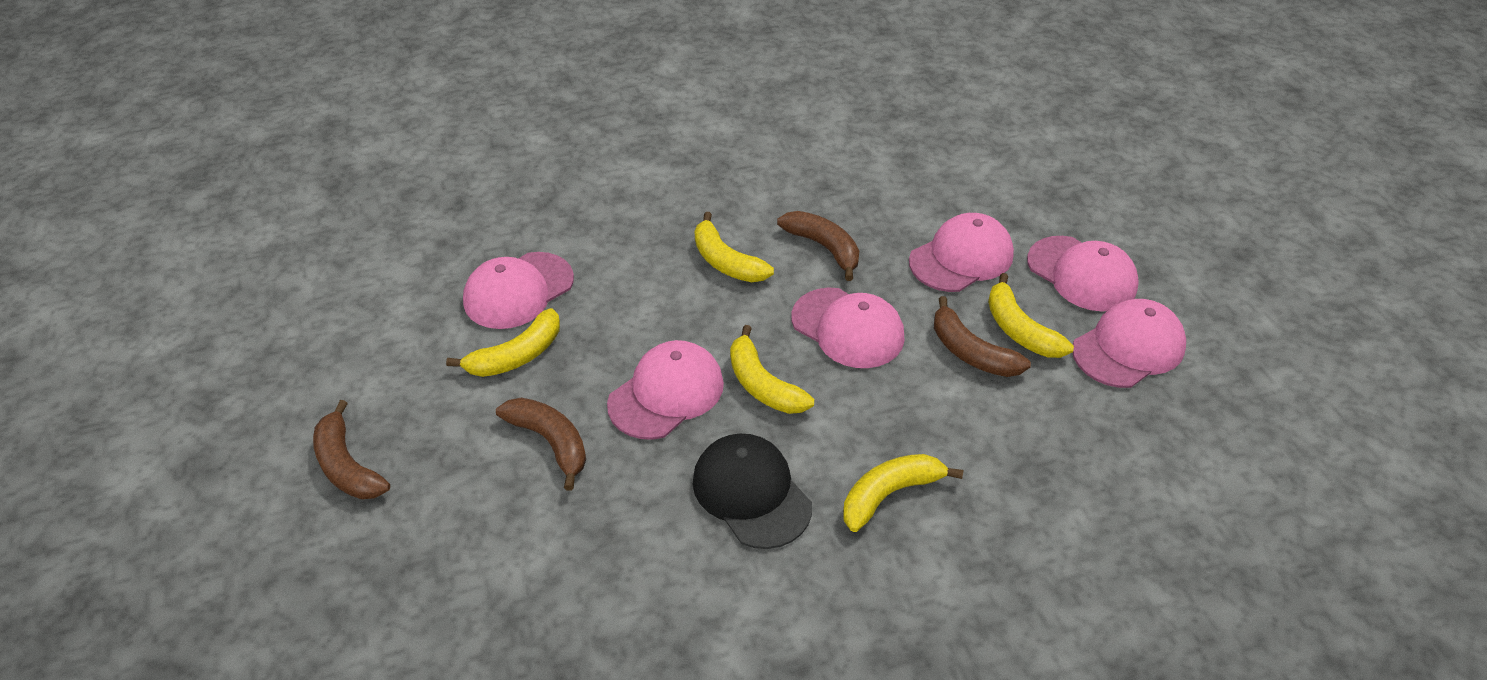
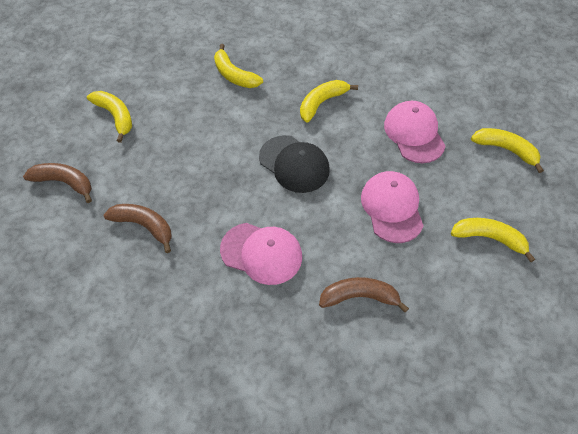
brown banana: 4 -> 3
pink cap: 6 -> 3

